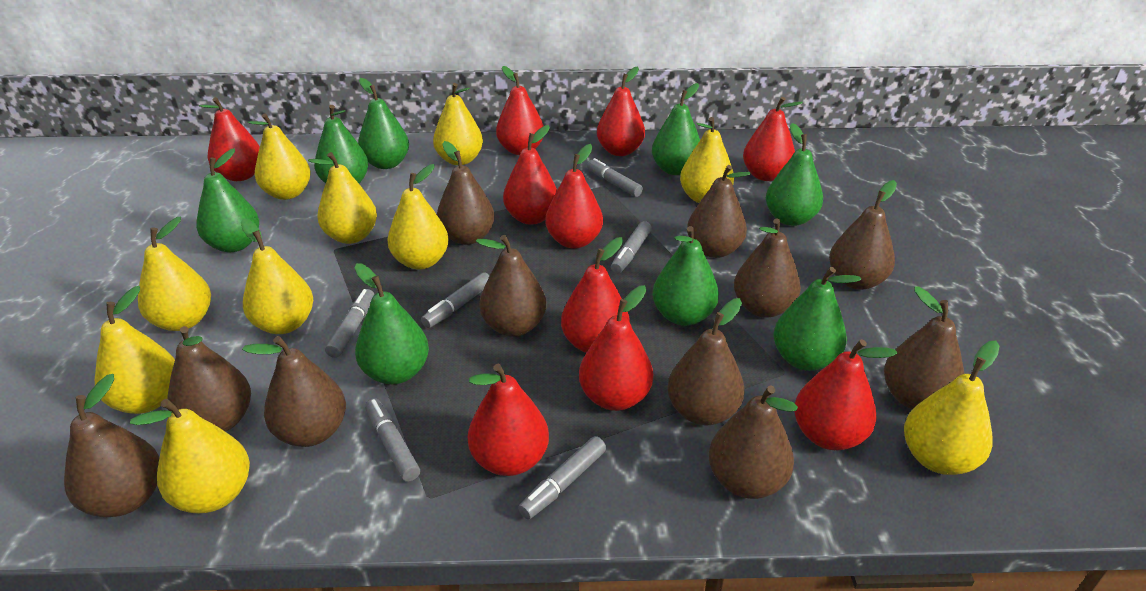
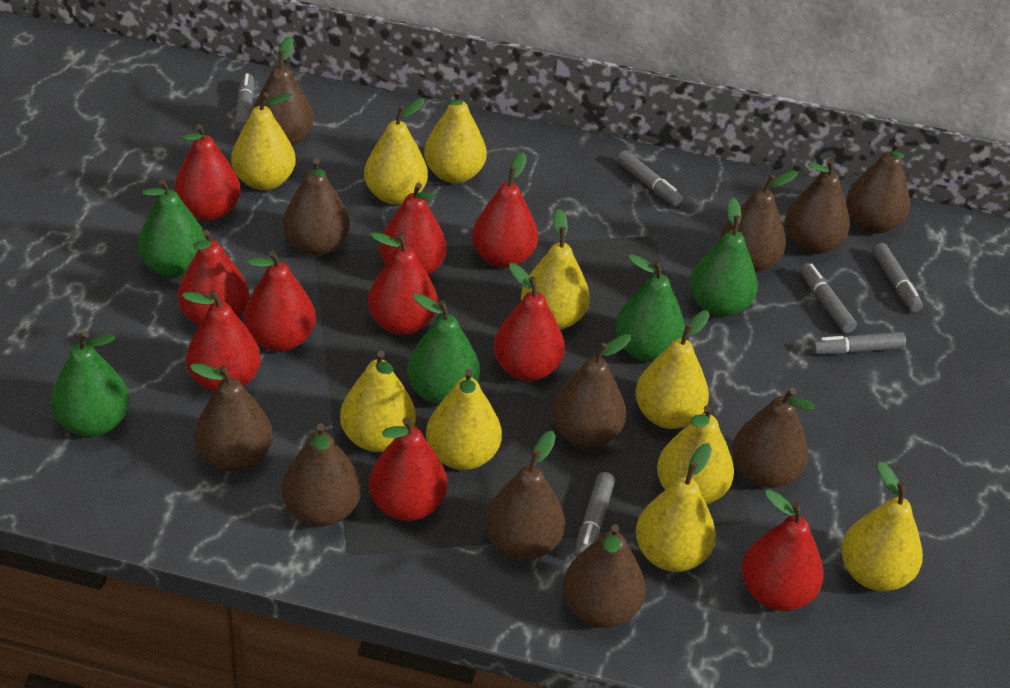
green pear: 8 -> 5

